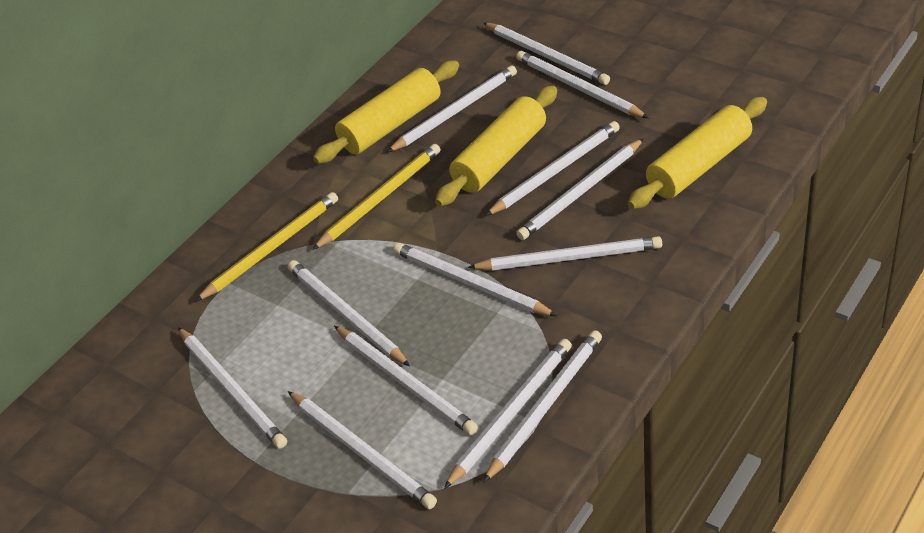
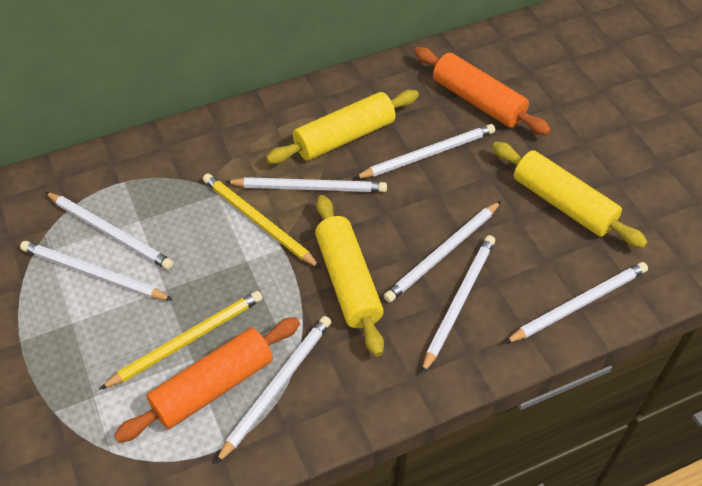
orange rolling pin: 0 -> 2
white pencil: 13 -> 8

